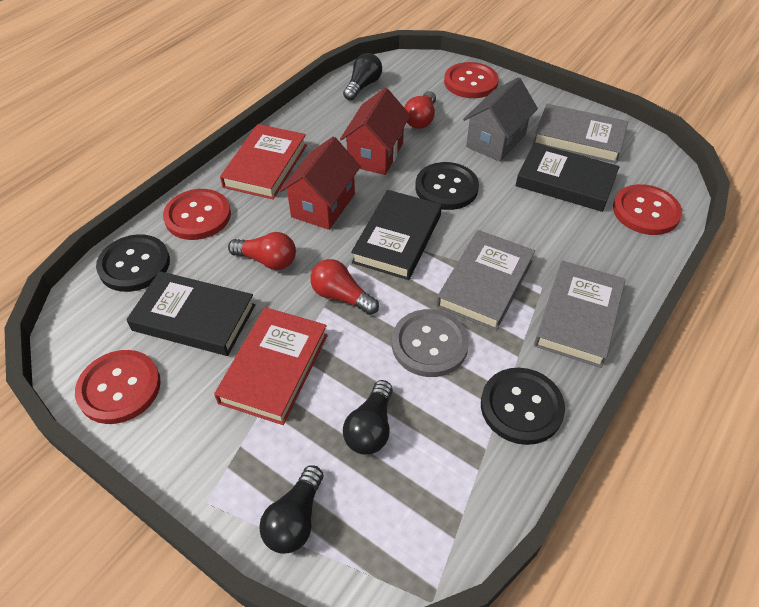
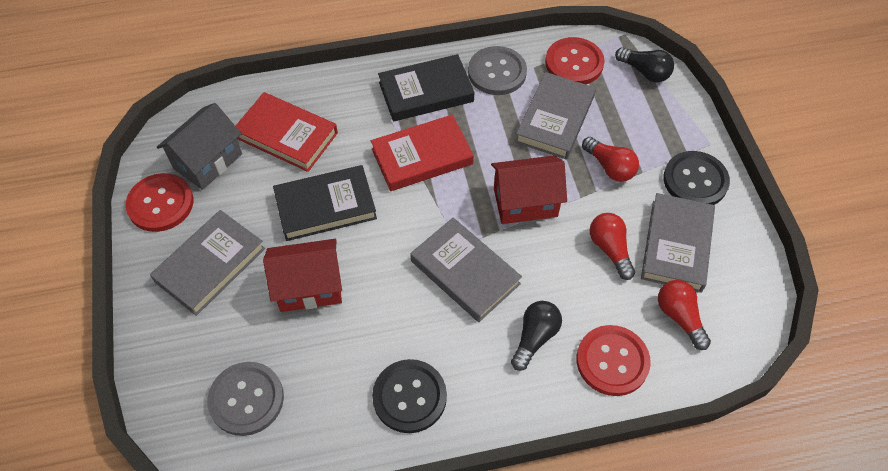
black book: 3 -> 2
black button: 3 -> 2
black light bulb: 3 -> 2
grey book: 3 -> 4
grey button: 1 -> 2
red button: 4 -> 3

